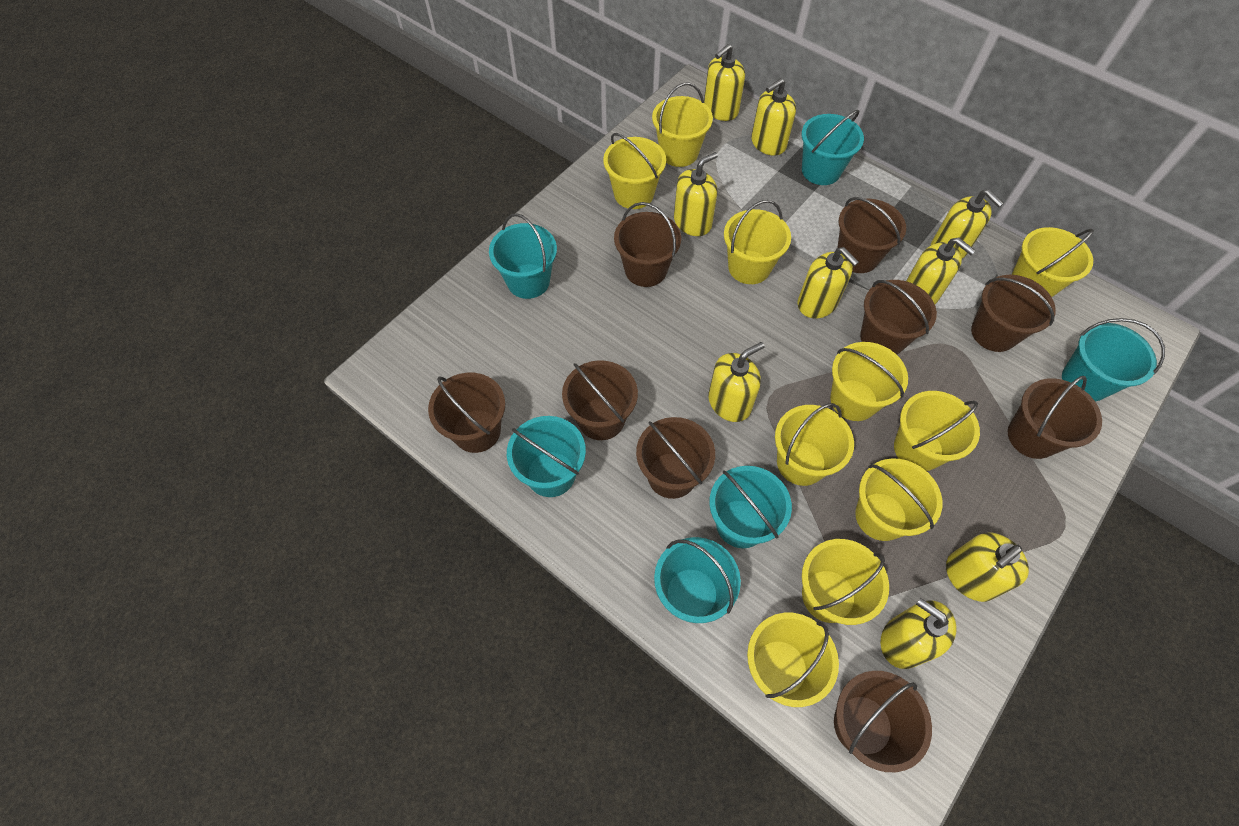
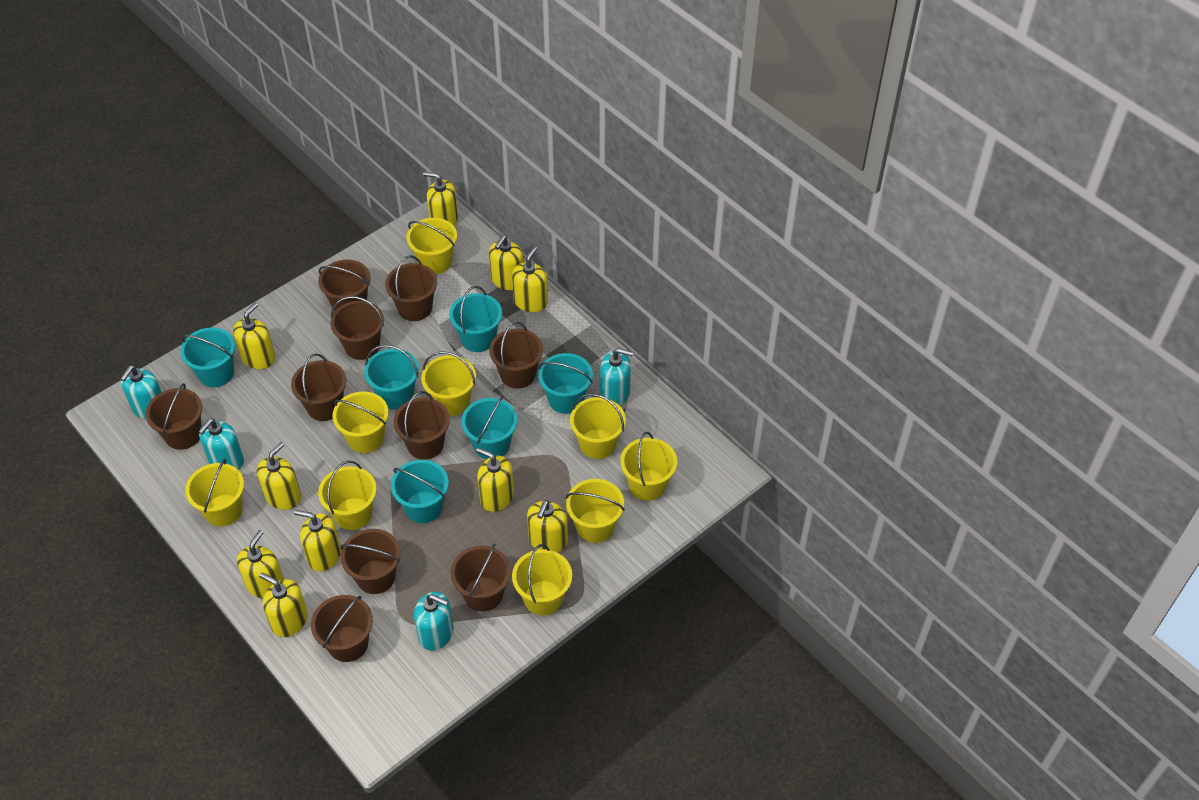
brown bucket: 9 -> 10
turquoise soap dispenser: 0 -> 4
yellow bucket: 10 -> 9
yellow soap dispenser: 9 -> 10

